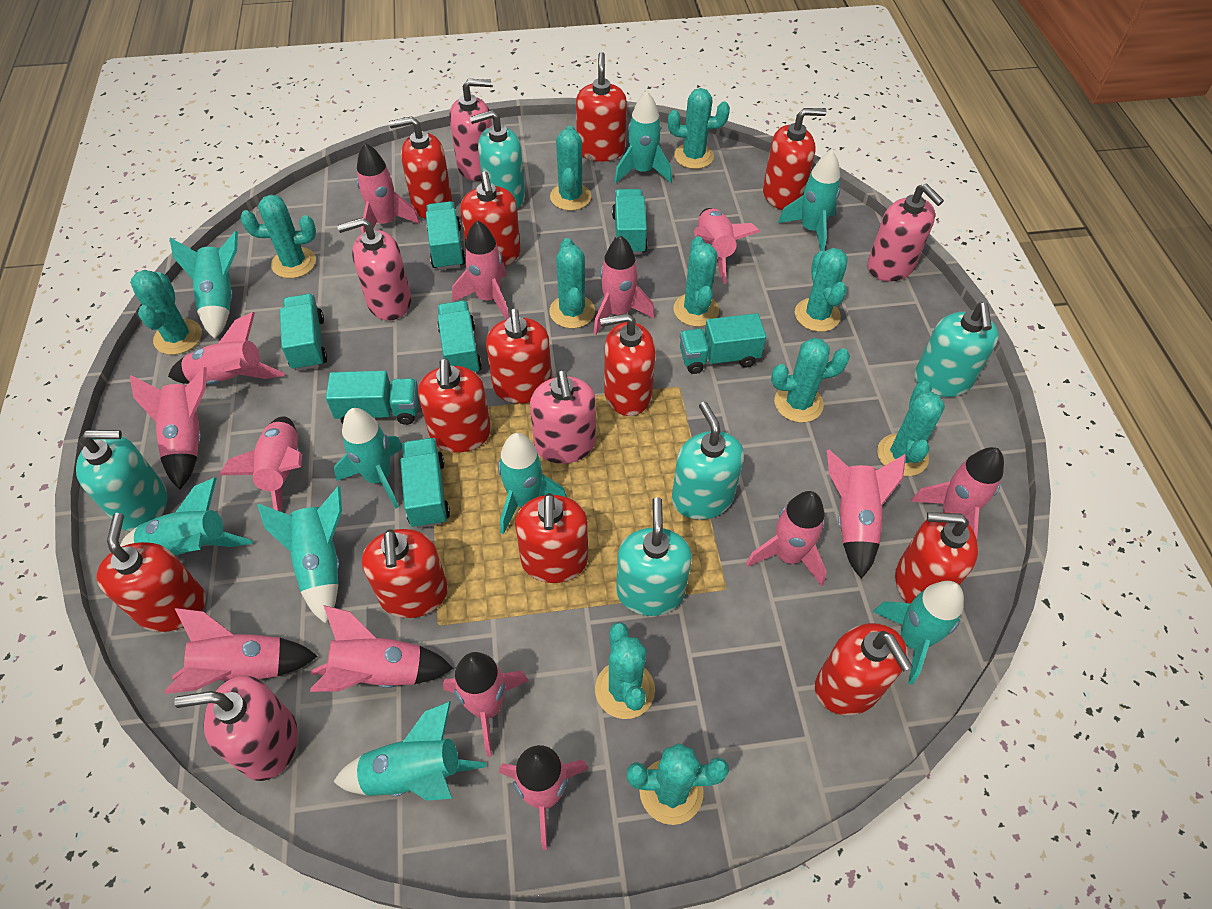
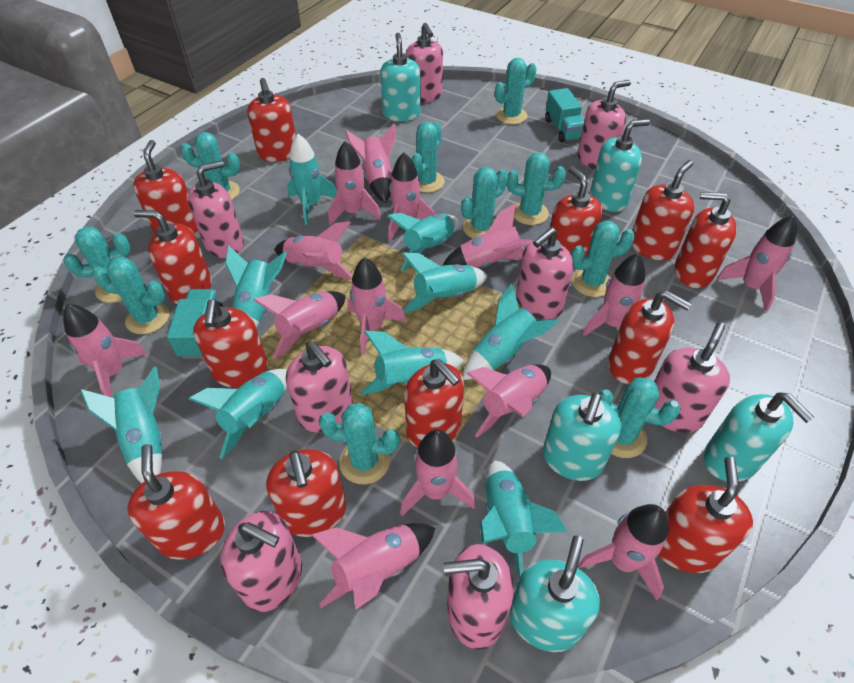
pink soap dispenser: 5 -> 8
turquoise cactus: 11 -> 10
turquoise truck: 7 -> 2

